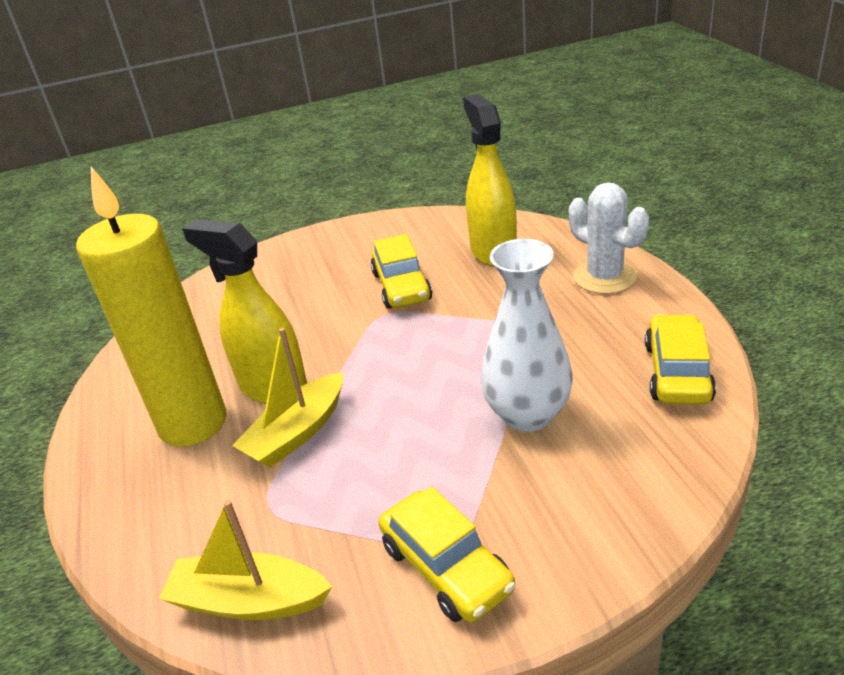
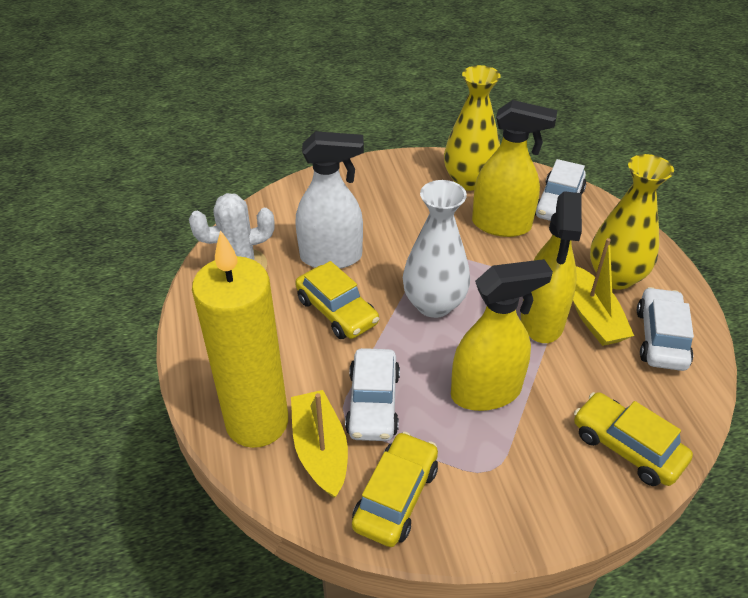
white car: 0 -> 3
white spray bottle: 0 -> 1
yellow spray bottle: 2 -> 3
yellow vase: 0 -> 2

